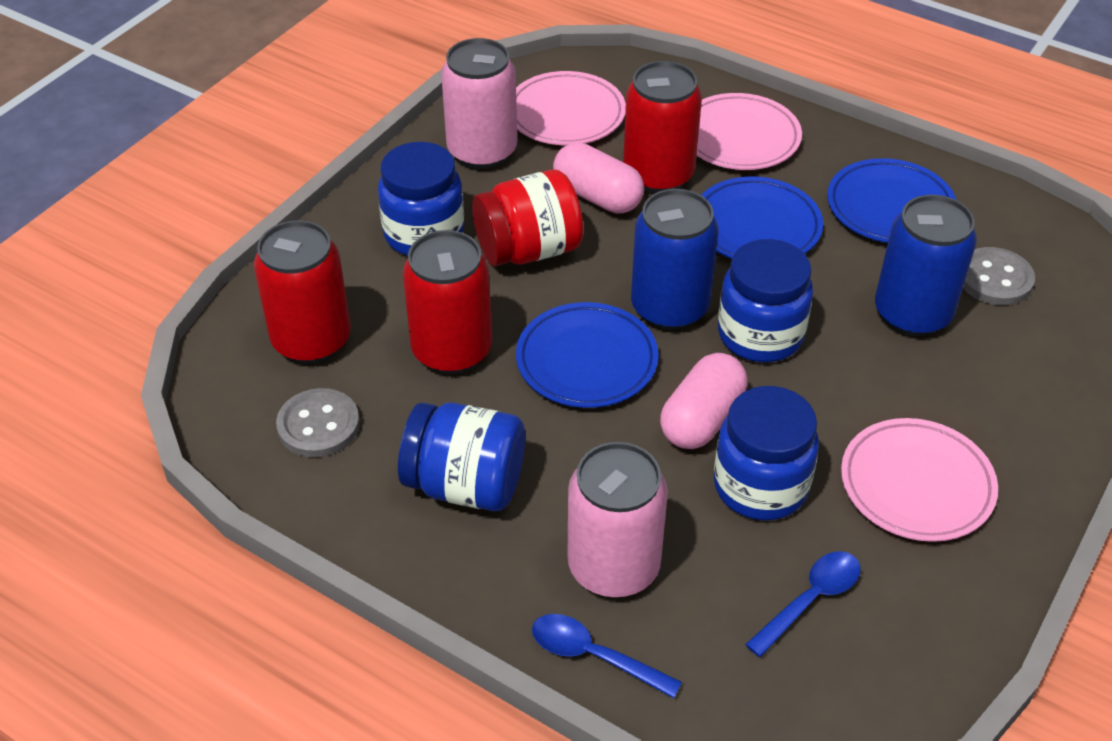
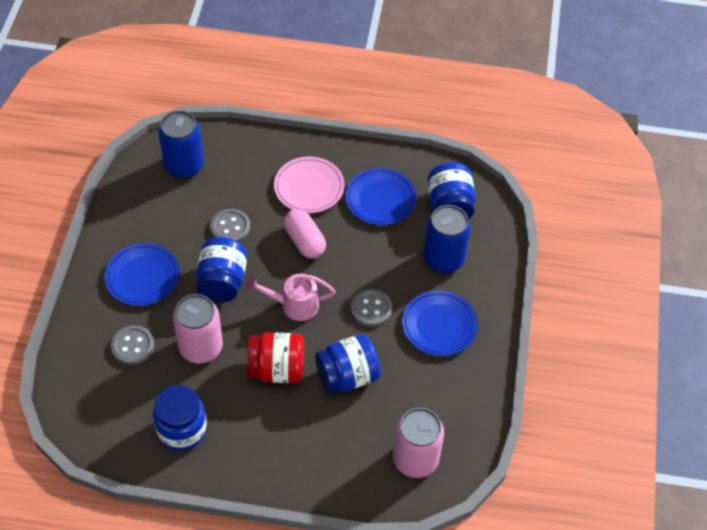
blue spoon: 2 -> 0
grey button: 2 -> 3
pink capsule: 2 -> 1
pink plate: 3 -> 1
pink watering can: 0 -> 1
red can: 3 -> 0

